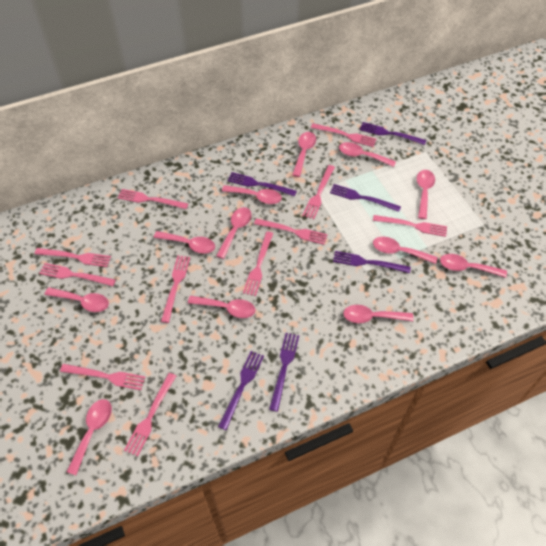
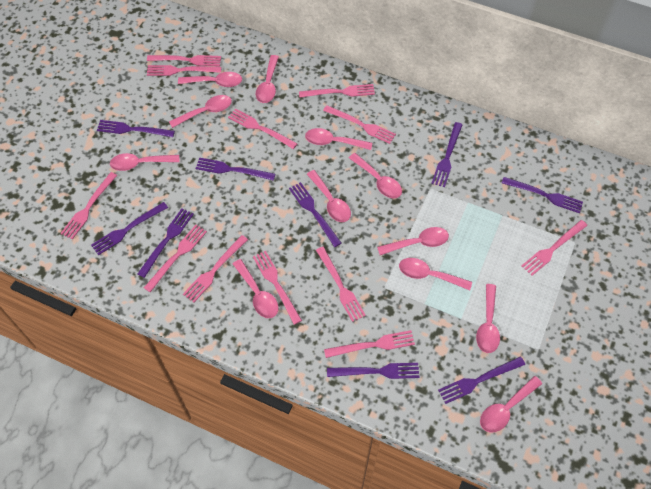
pink fork: 11 -> 12
purple fork: 6 -> 9

